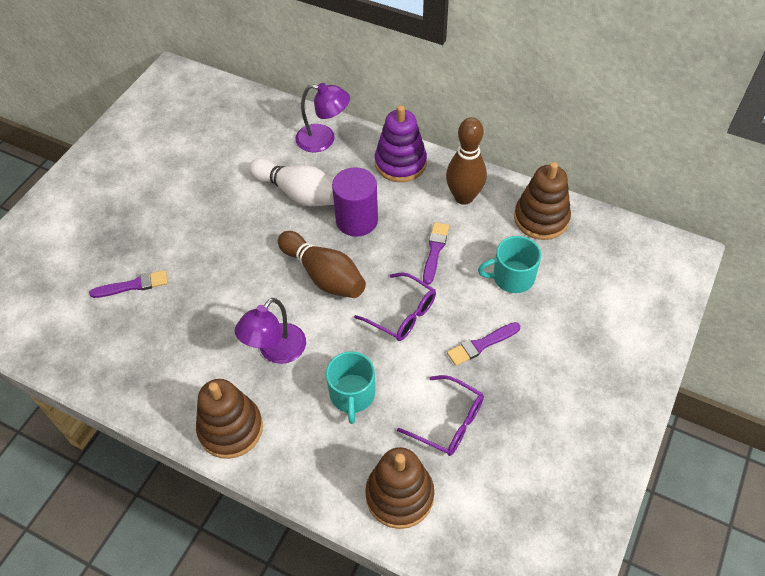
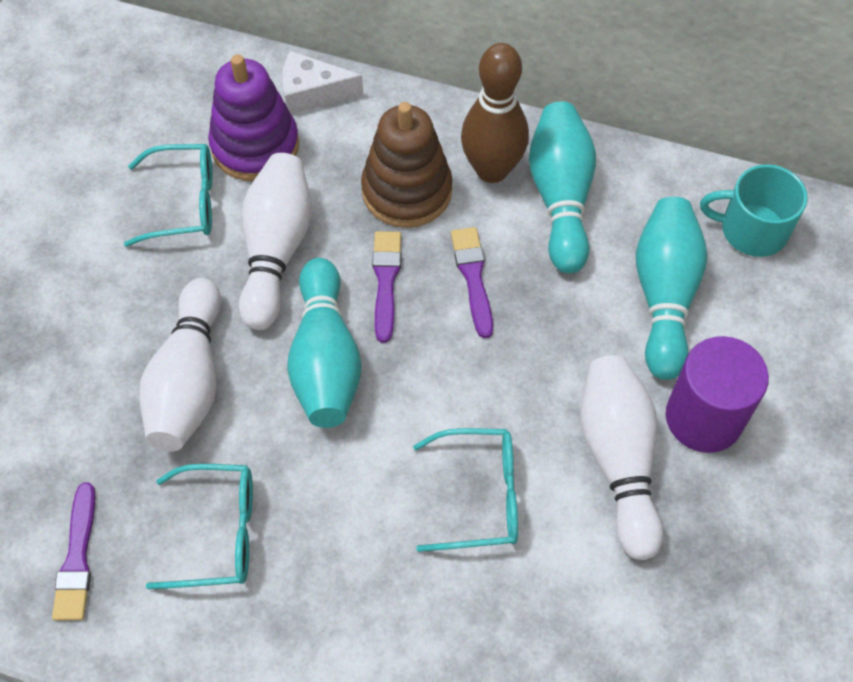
brown bowling pin: 2 -> 1
brown stacking toy: 3 -> 1
purple glasses: 2 -> 0
purple lamp: 2 -> 0
turquoise bowling pin: 0 -> 3
turquoise glasses: 0 -> 3
turquoise mug: 2 -> 1
white bowling pin: 1 -> 3
white cheese: 0 -> 1

